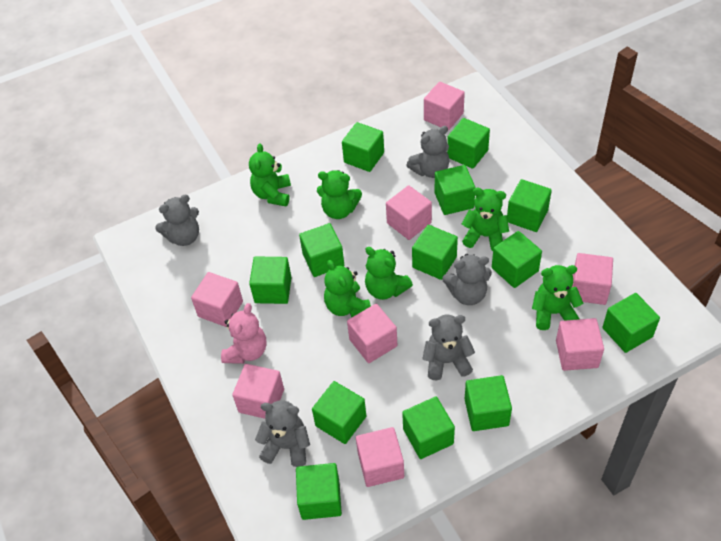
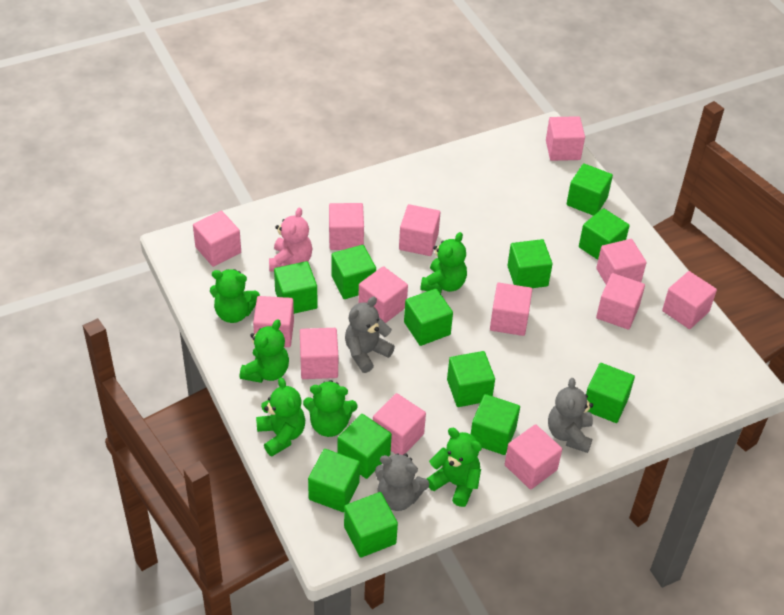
green cube: 13 -> 12
grey teddy bear: 5 -> 3
pink cube: 8 -> 13

